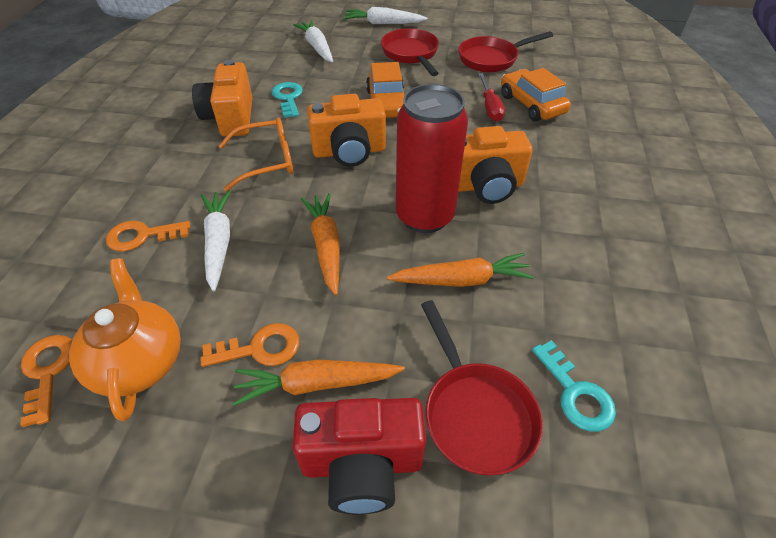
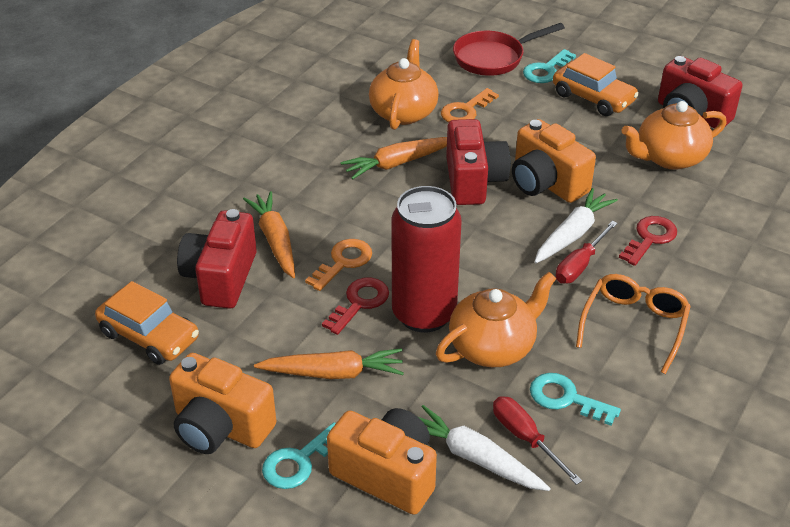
orange key: 3 -> 2
orange teapot: 1 -> 3
red camera: 1 -> 3
red key: 0 -> 2
red pan: 3 -> 1
red screwdriver: 1 -> 2
turquoise key: 2 -> 3
white carrot: 3 -> 2

